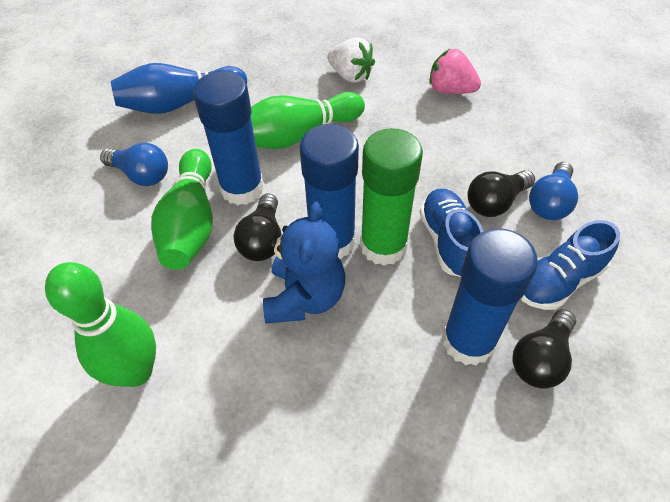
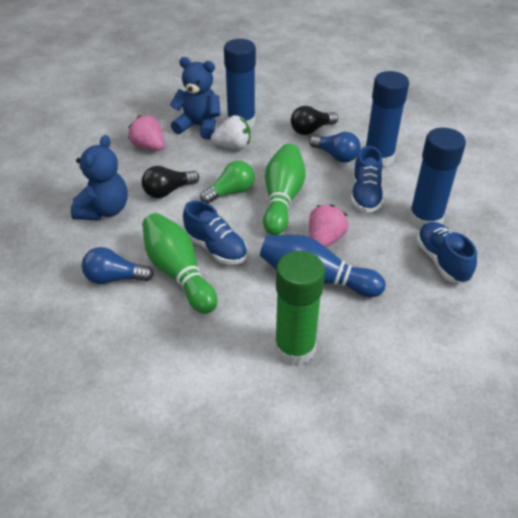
black light bulb: 3 -> 2
blue shoe: 2 -> 3
blue teddy bear: 1 -> 2
green bowling pin: 3 -> 2
green light bulb: 0 -> 1
pink strawberry: 1 -> 2

